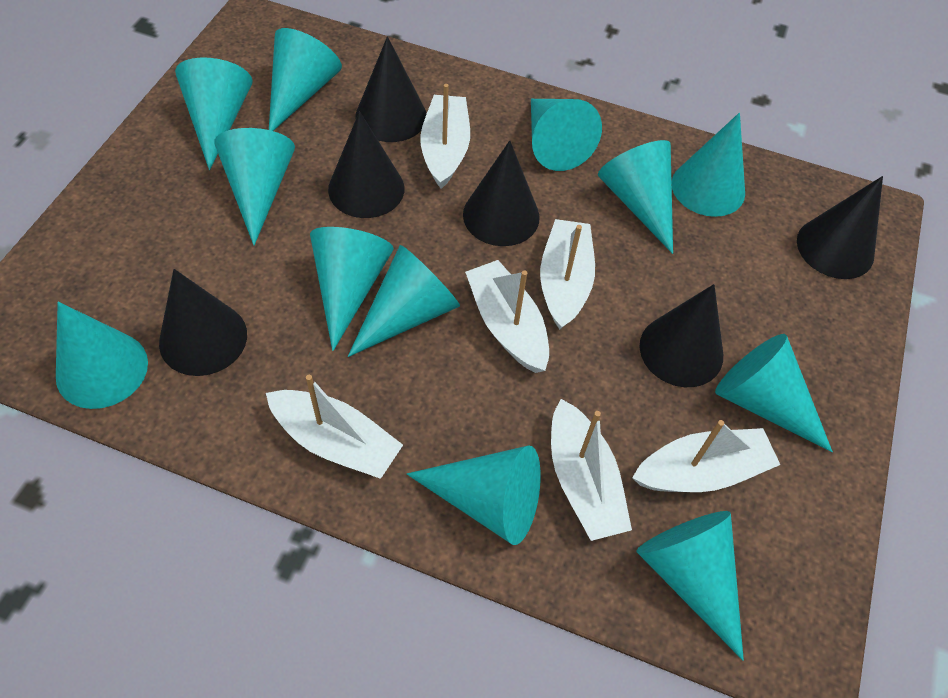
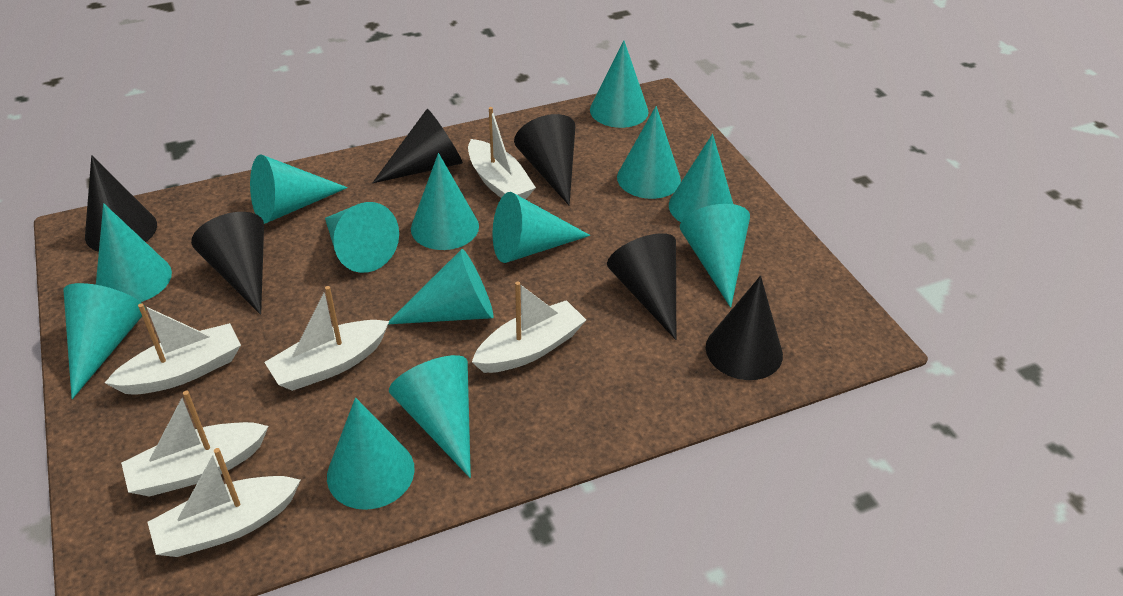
turquoise cone: 12 -> 13

